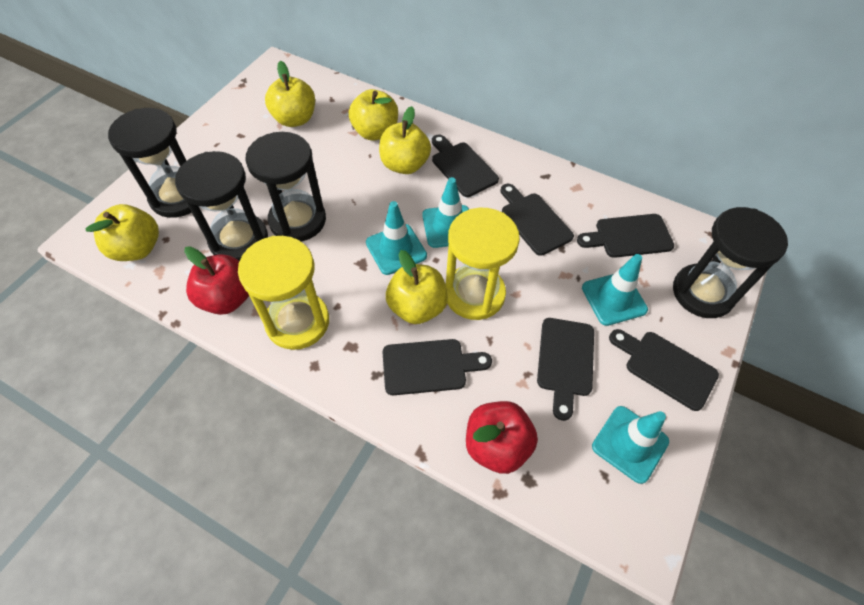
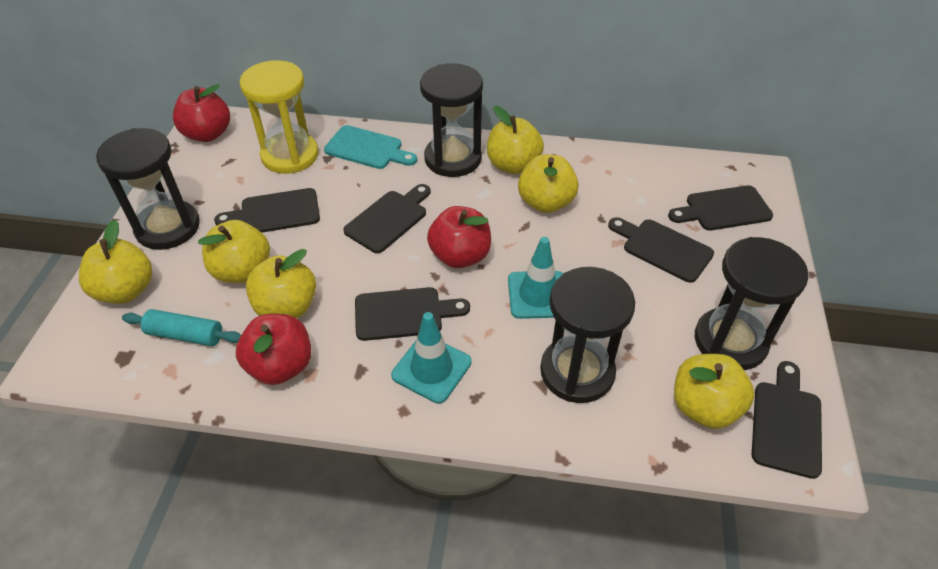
red apple: 2 -> 3
turquoise cutting board: 0 -> 1
turquoise rolling pin: 0 -> 1
turquoise traffic cone: 4 -> 2
yellow apple: 5 -> 6
yellow hourglass: 2 -> 1

